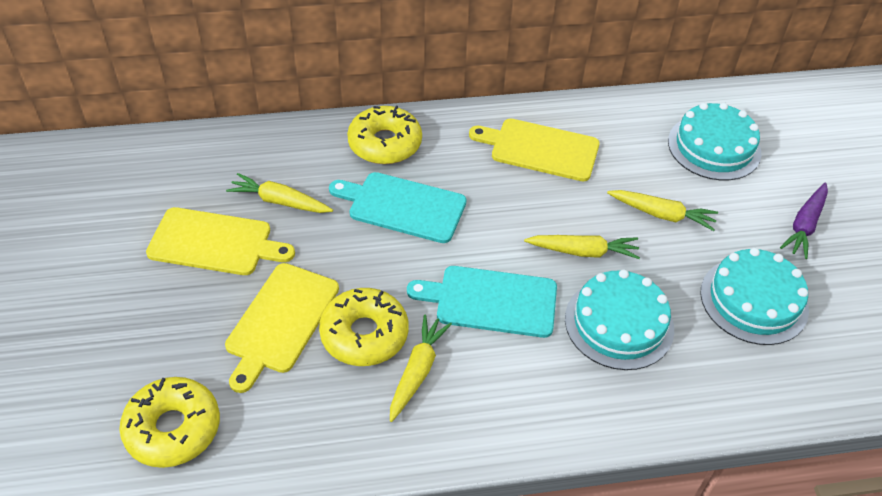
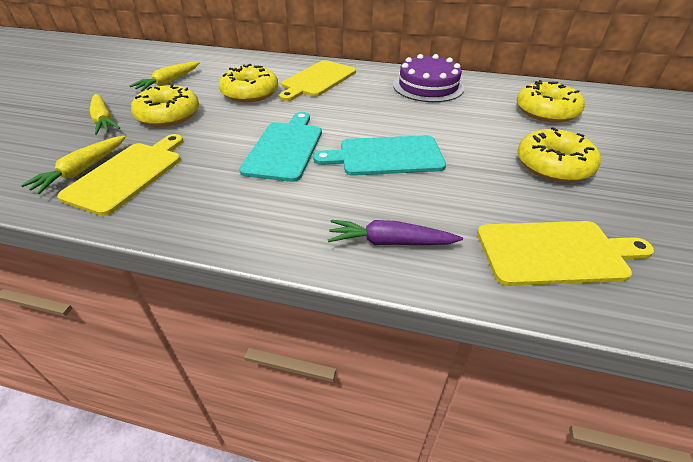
purple cake: 0 -> 1
turquoise cake: 3 -> 0
yellow carrot: 4 -> 3
yellow donut: 3 -> 4

